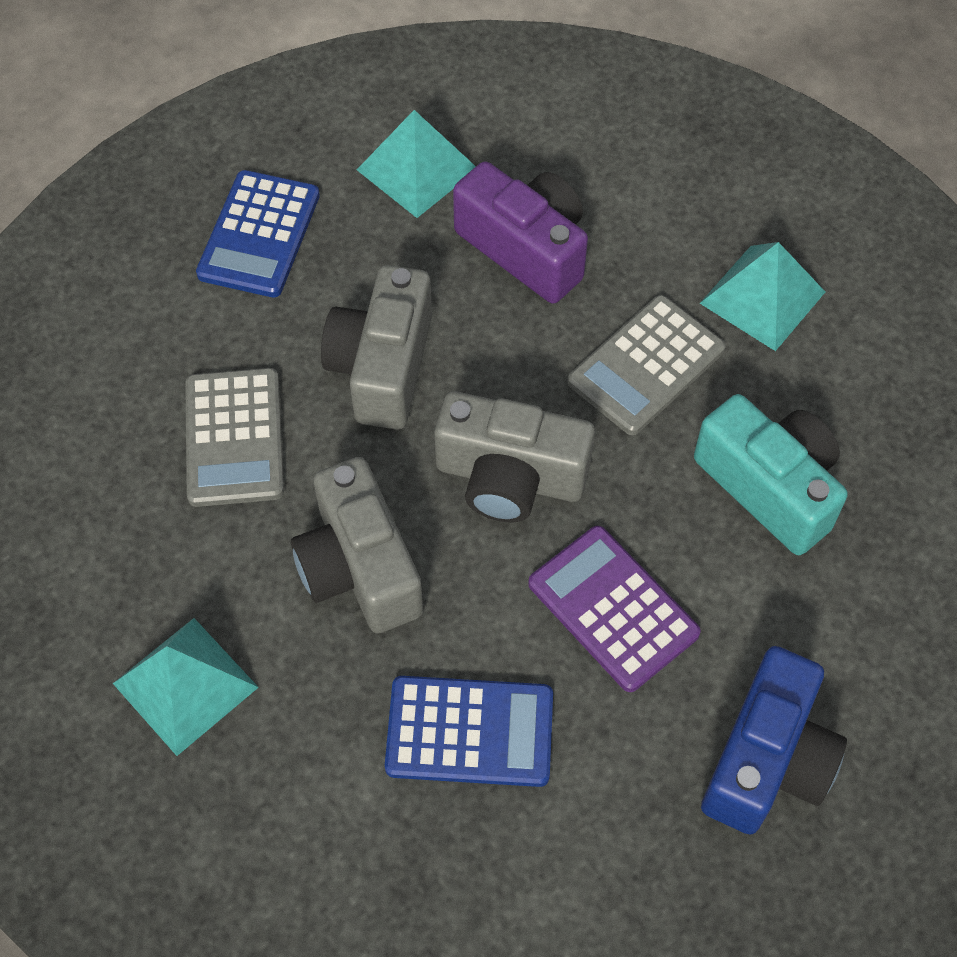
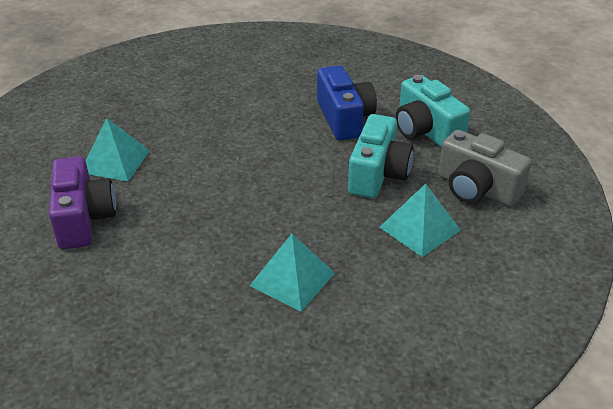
blue calculator: 2 -> 0
grey calculator: 2 -> 0
grey camera: 3 -> 1
purple calculator: 1 -> 0
turquoise camera: 1 -> 2

